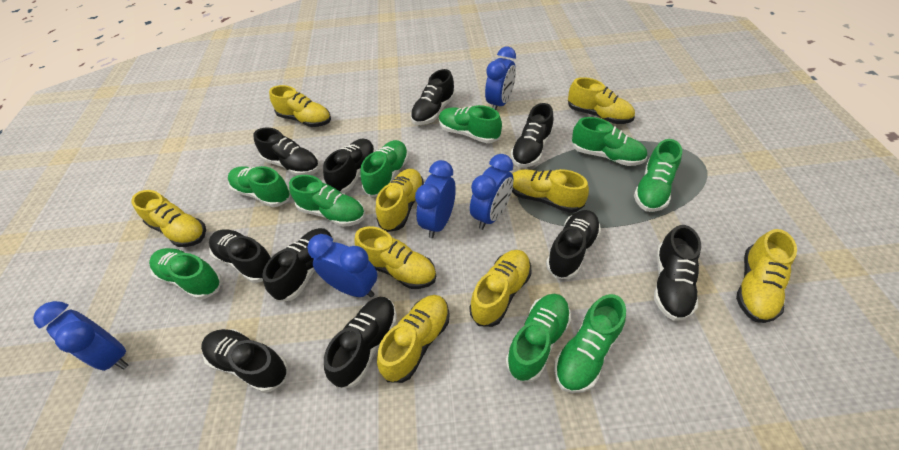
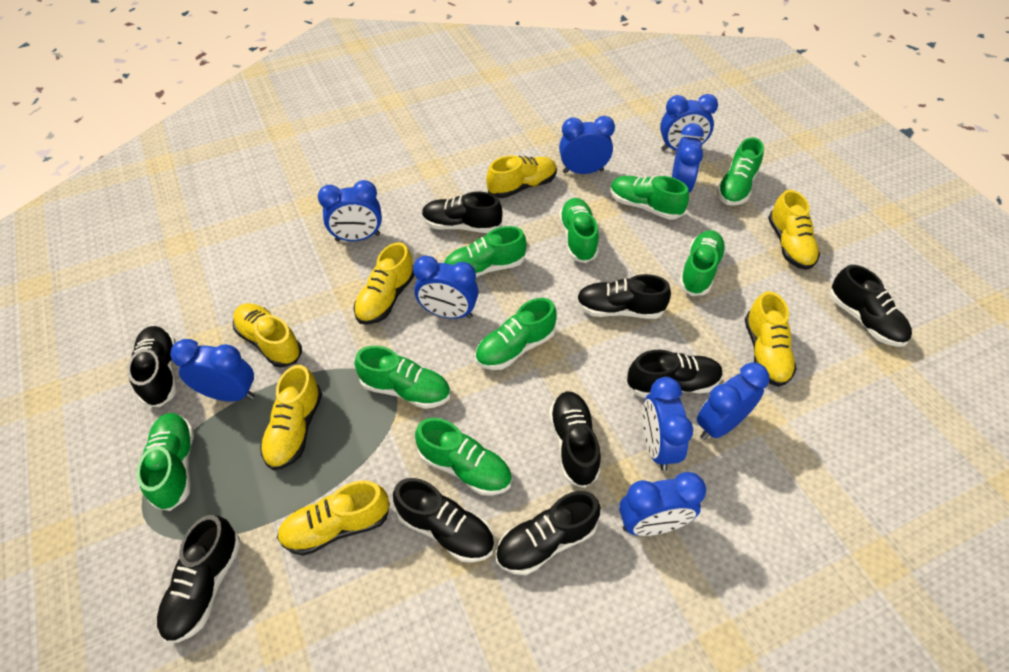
black shoe: 10 -> 9
blue clock: 5 -> 9
yellow shoe: 9 -> 7

